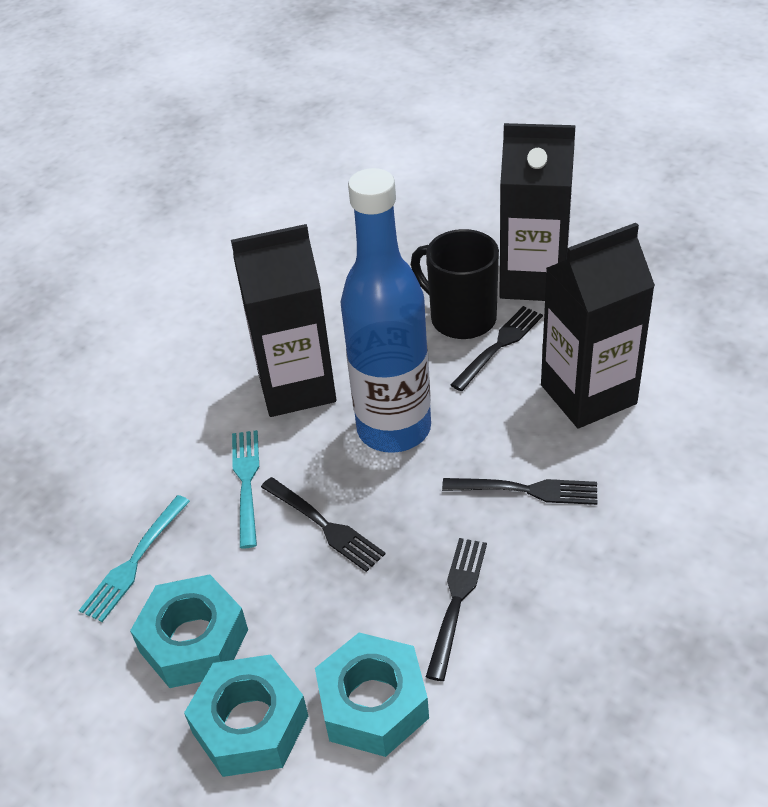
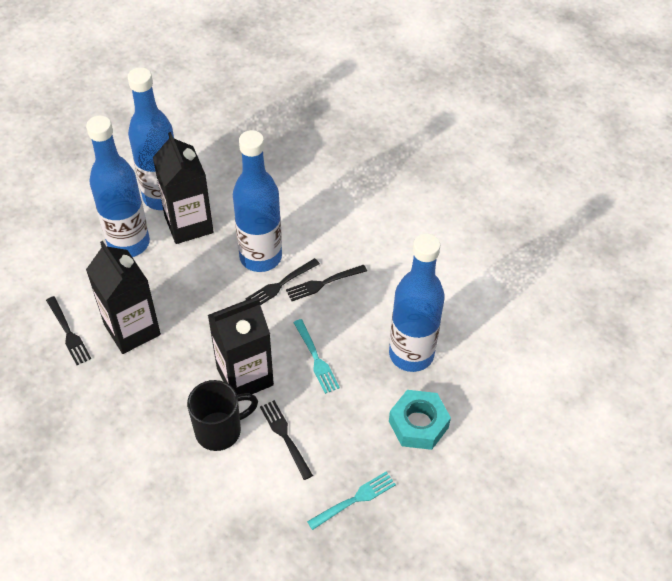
blue bottle: 1 -> 4
turquoise nut: 3 -> 1

